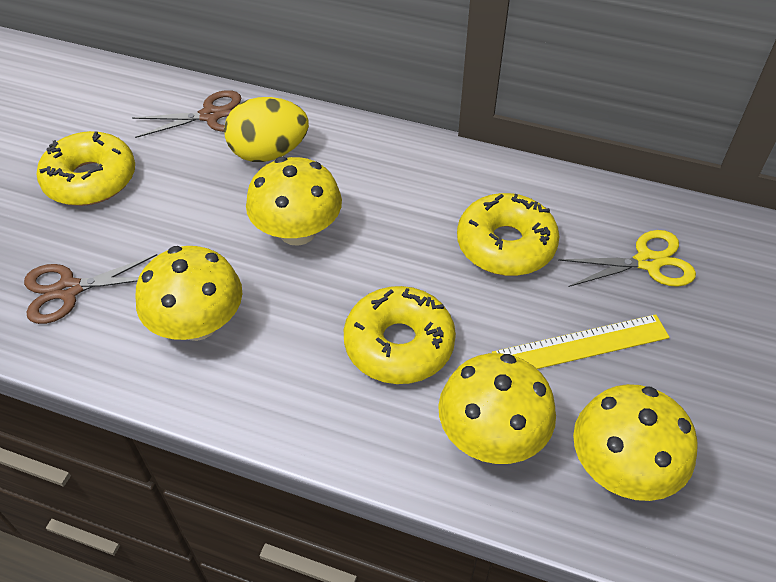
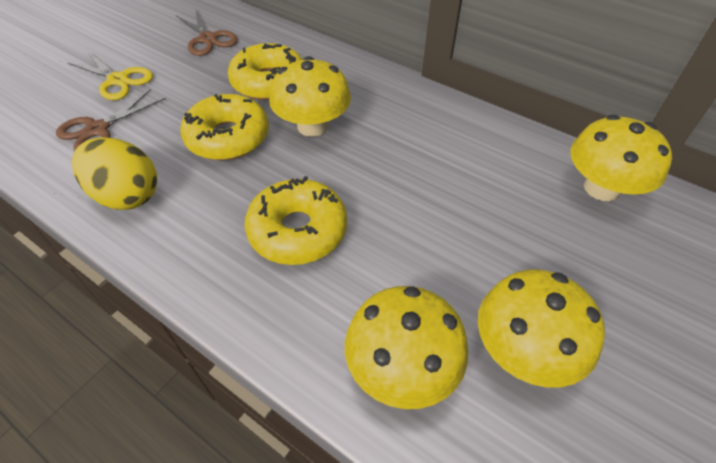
yellow ruler: 1 -> 0

